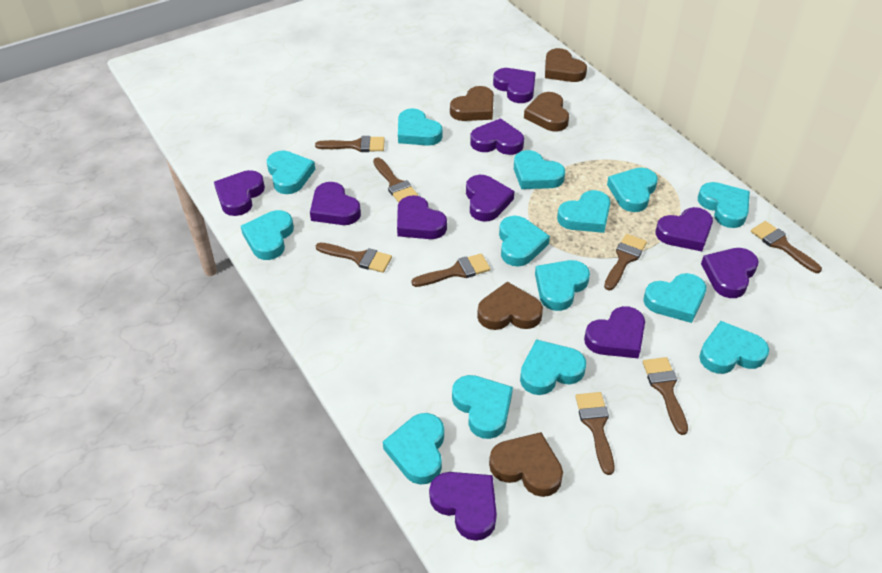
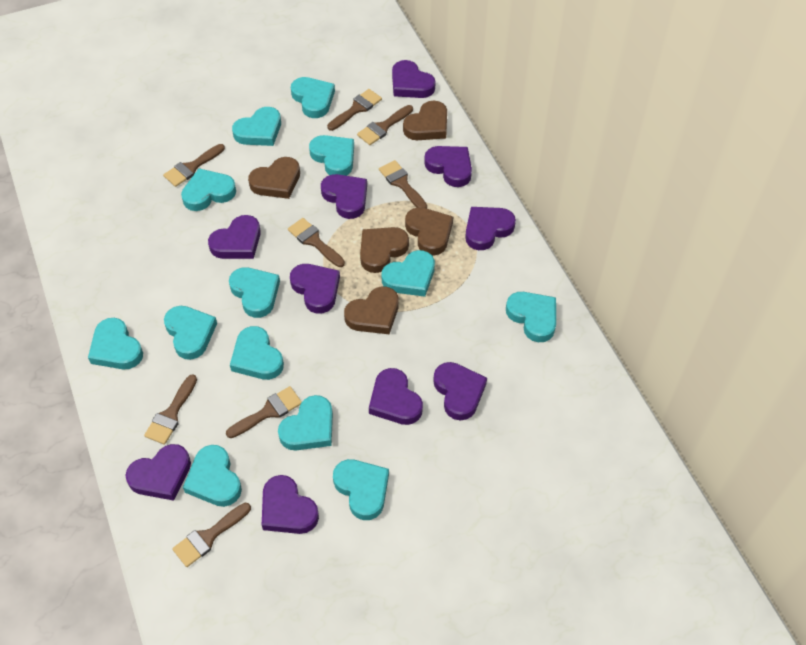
turquoise heart: 14 -> 13

